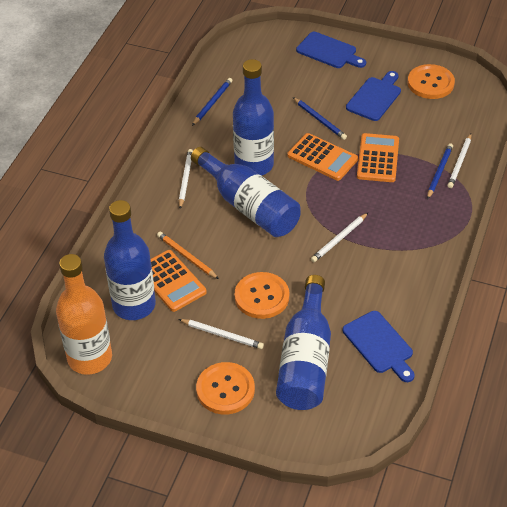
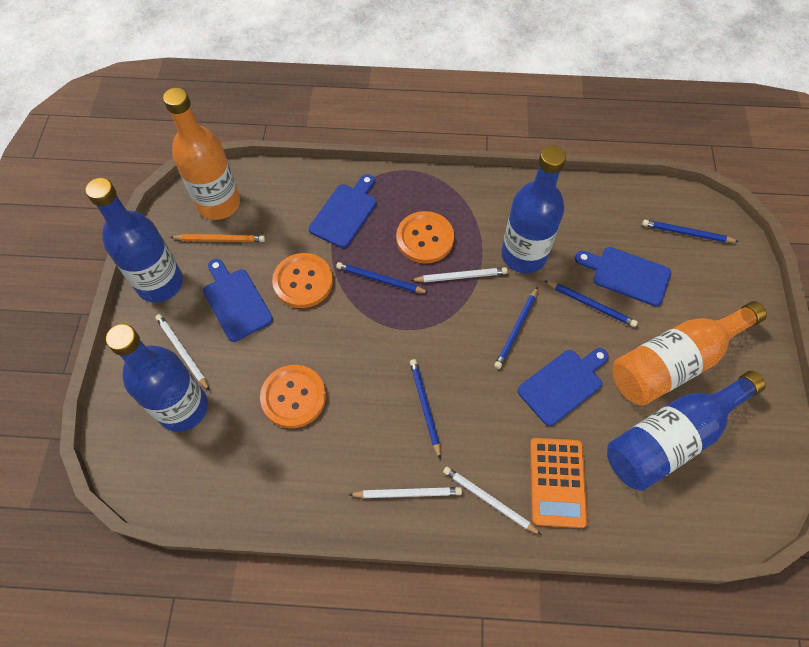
blue cutting board: 3 -> 4
blue pencil: 3 -> 5
orange bottle: 1 -> 2
orange calculator: 3 -> 1

